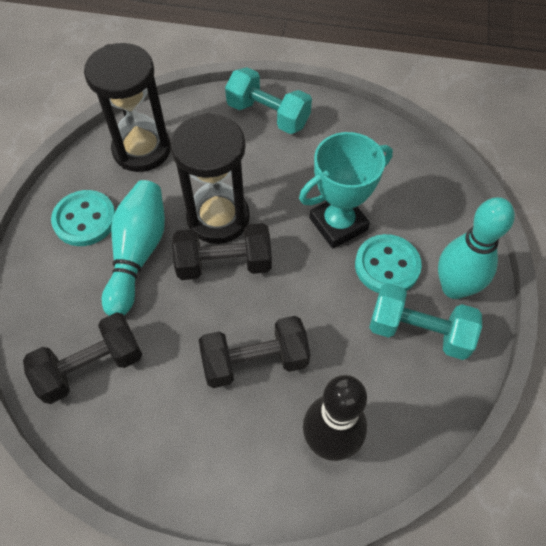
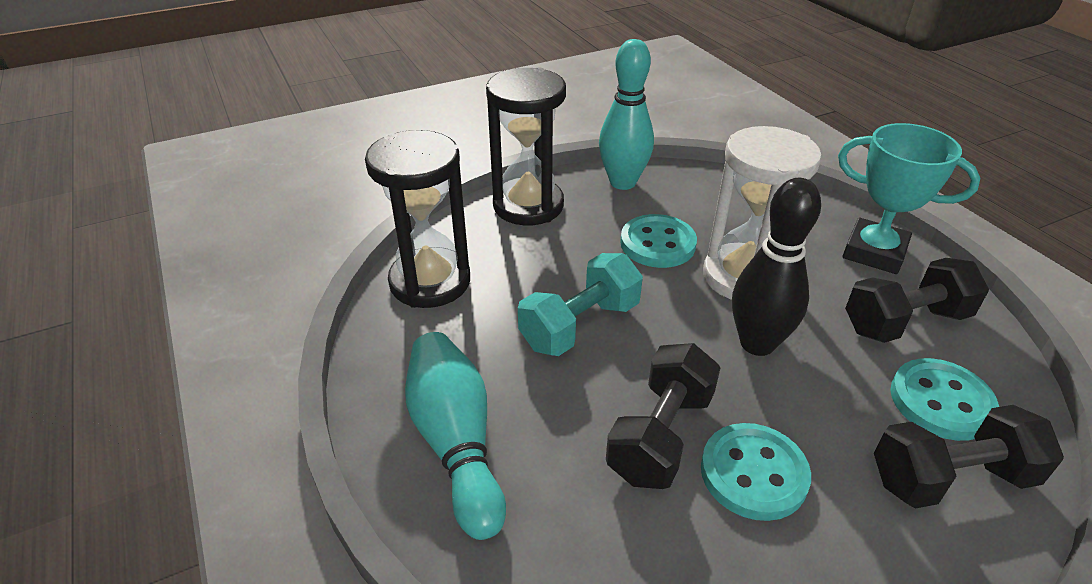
turquoise button: 2 -> 3
turquoise dumbbell: 2 -> 1
white hourglass: 0 -> 1

